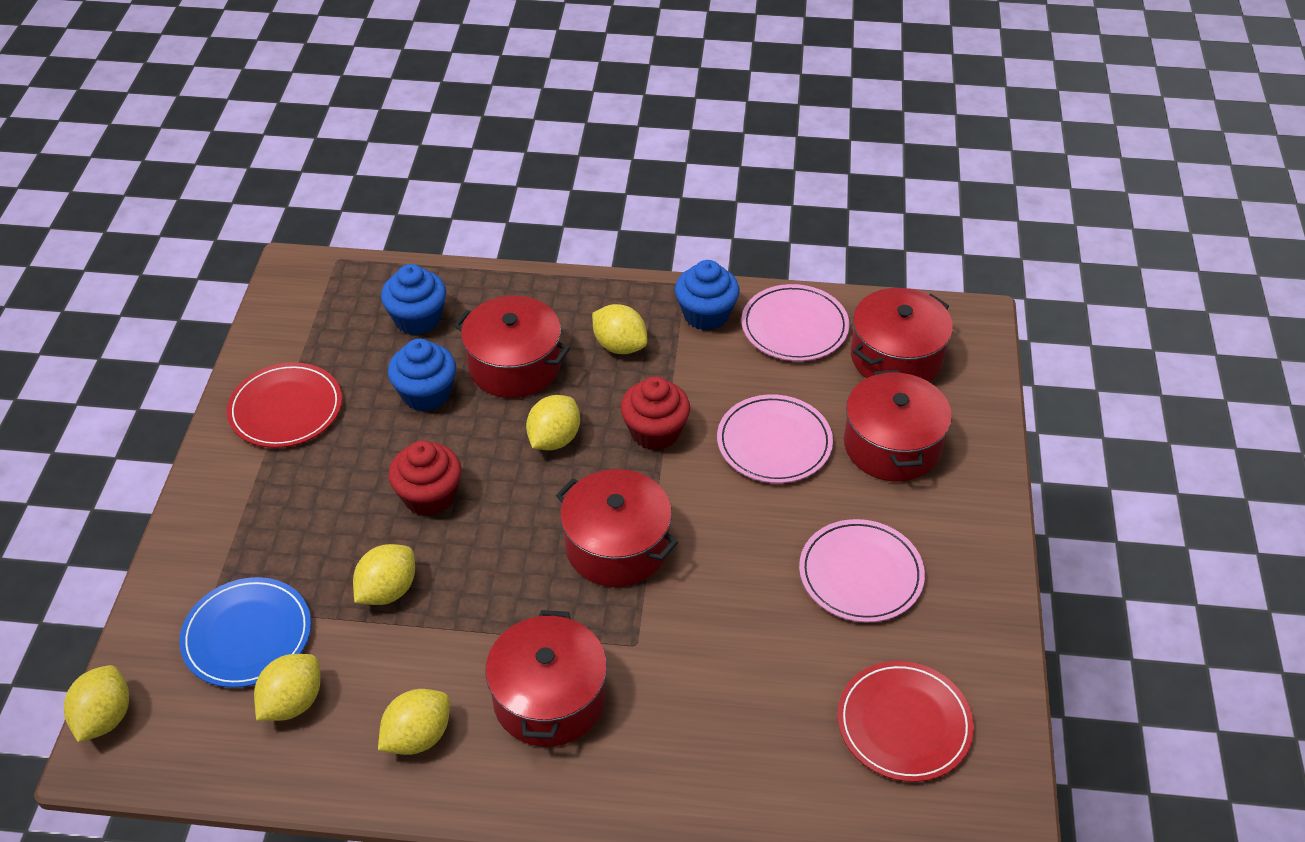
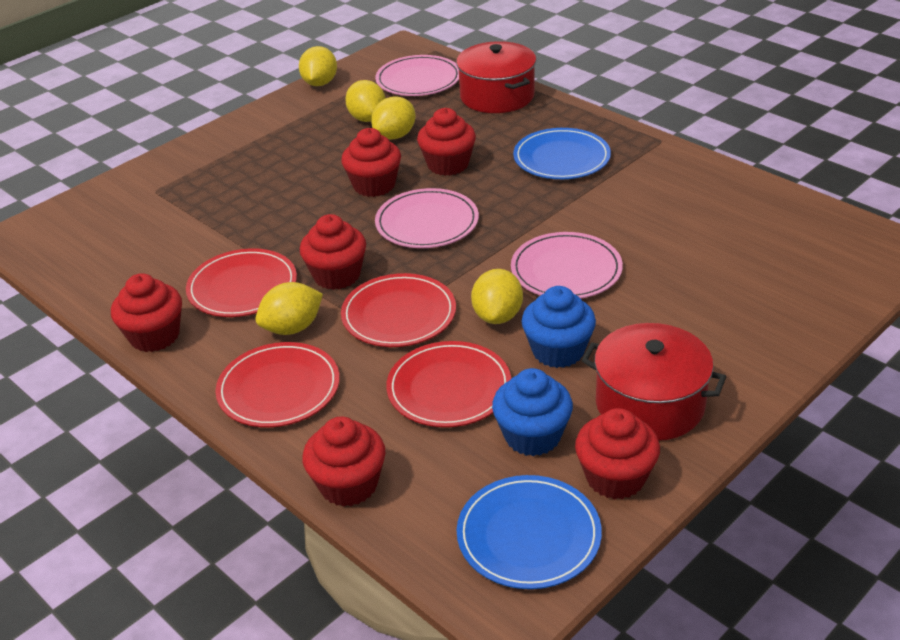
blue cupcake: 3 -> 2
blue plate: 1 -> 2
red cupcake: 2 -> 6
red plate: 2 -> 4
red pot: 5 -> 2
yellow lemon: 6 -> 5

